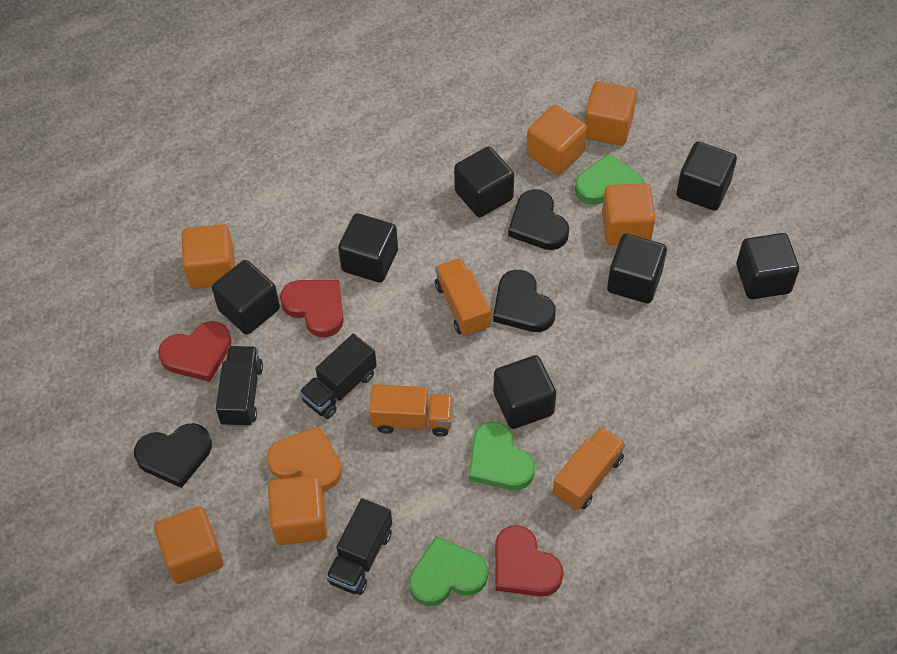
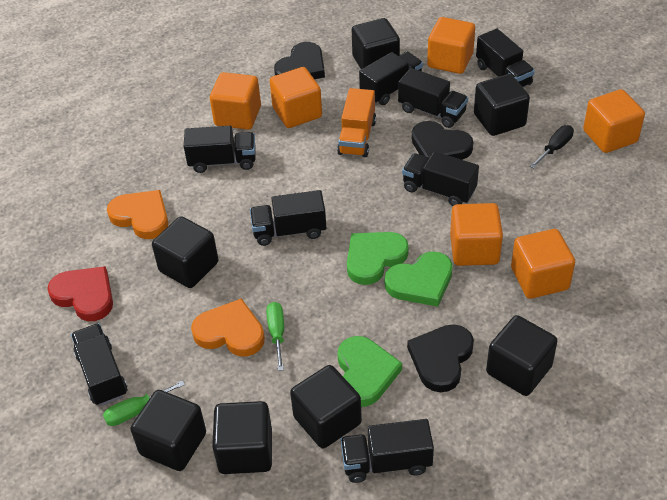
black screwdriver: 0 -> 1
black truck: 3 -> 8
green screwdriver: 0 -> 2
orange heart: 1 -> 2
orange truck: 3 -> 1
red heart: 3 -> 1

